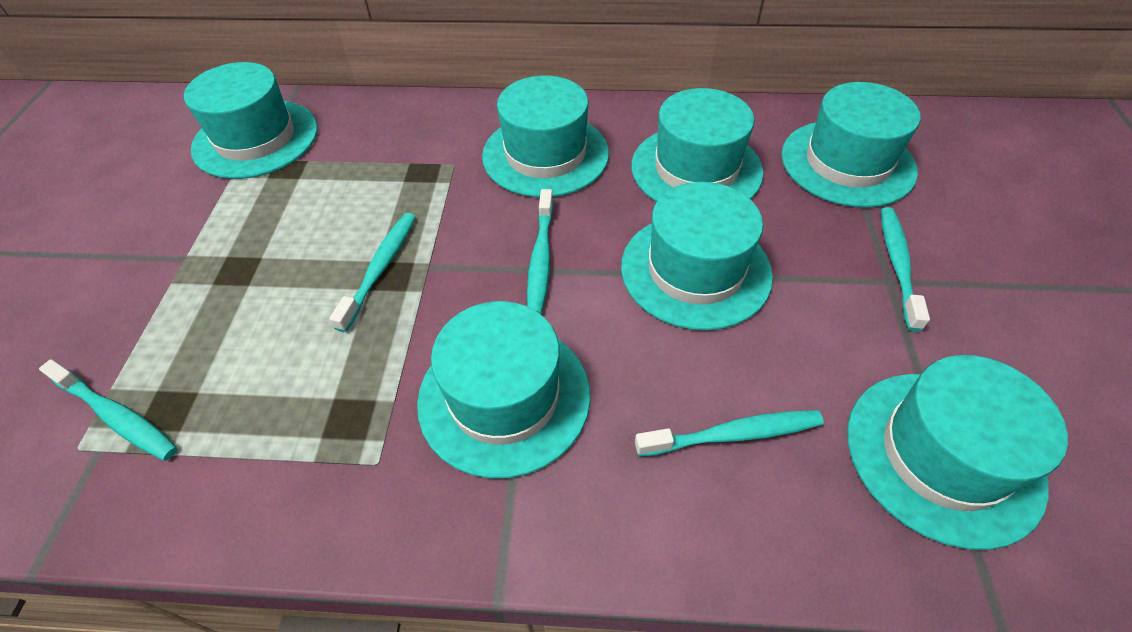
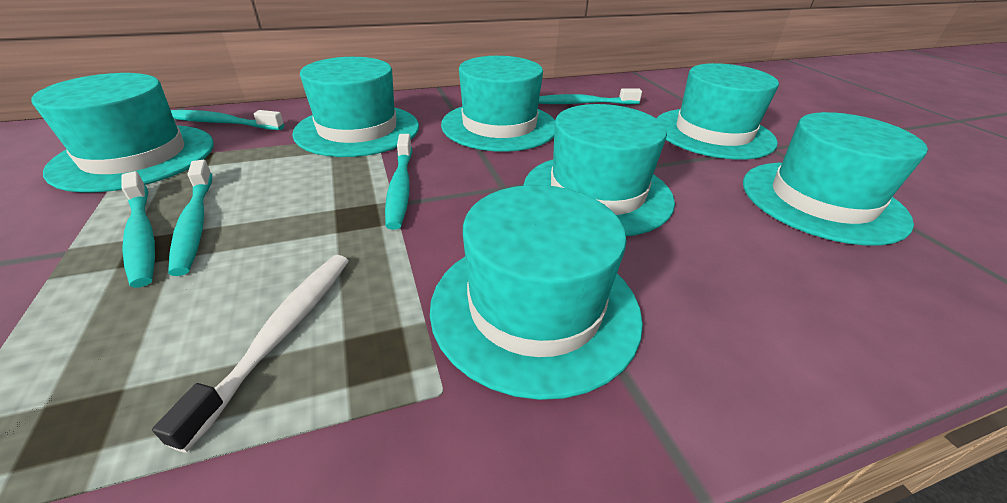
white toothbrush: 0 -> 1

